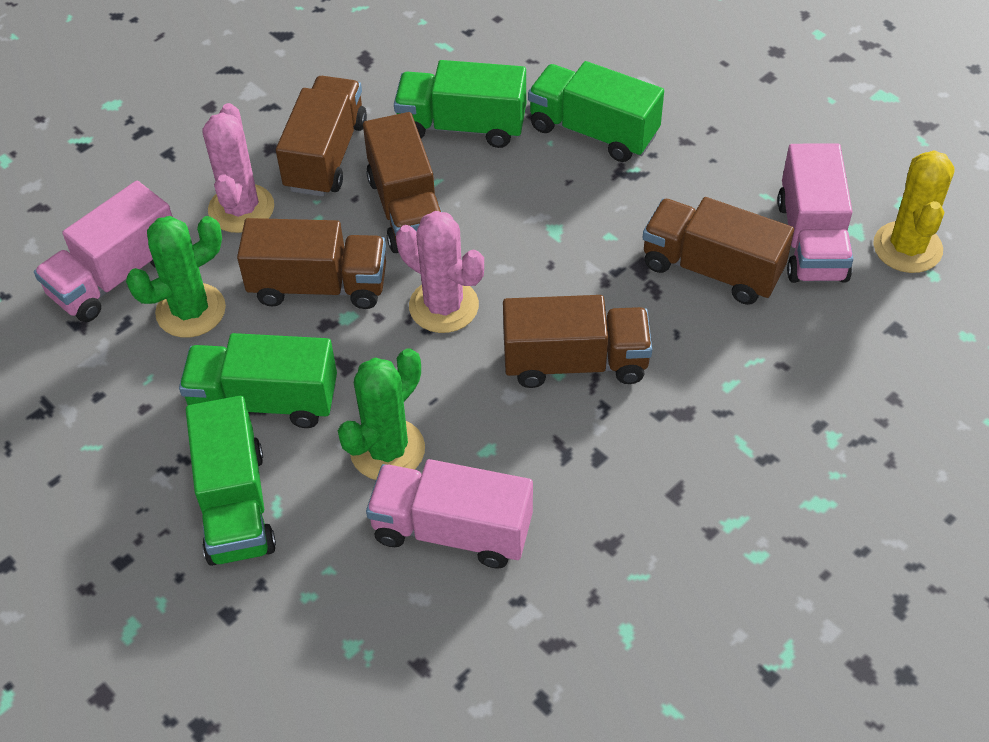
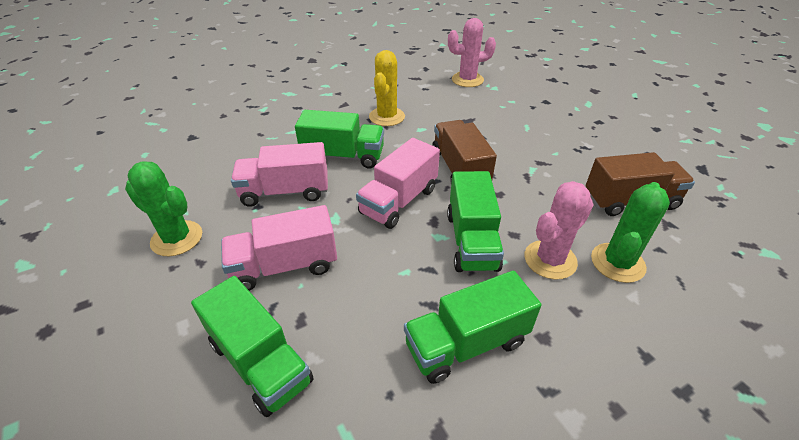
brown truck: 5 -> 2

